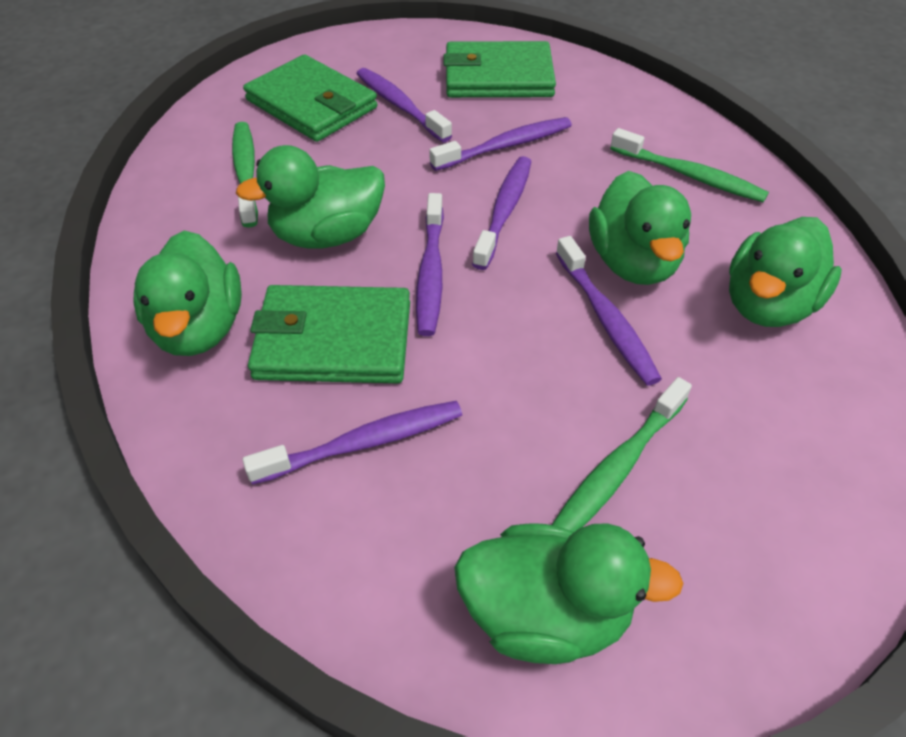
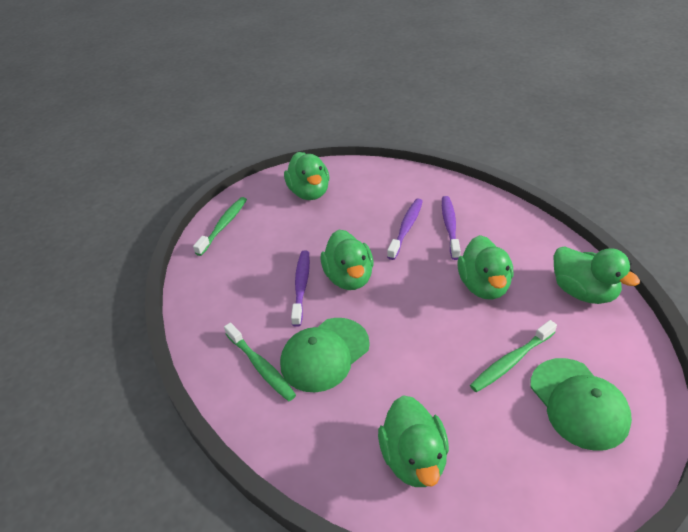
green cap: 0 -> 2
green wallet: 3 -> 0
purple toothbrush: 6 -> 3

